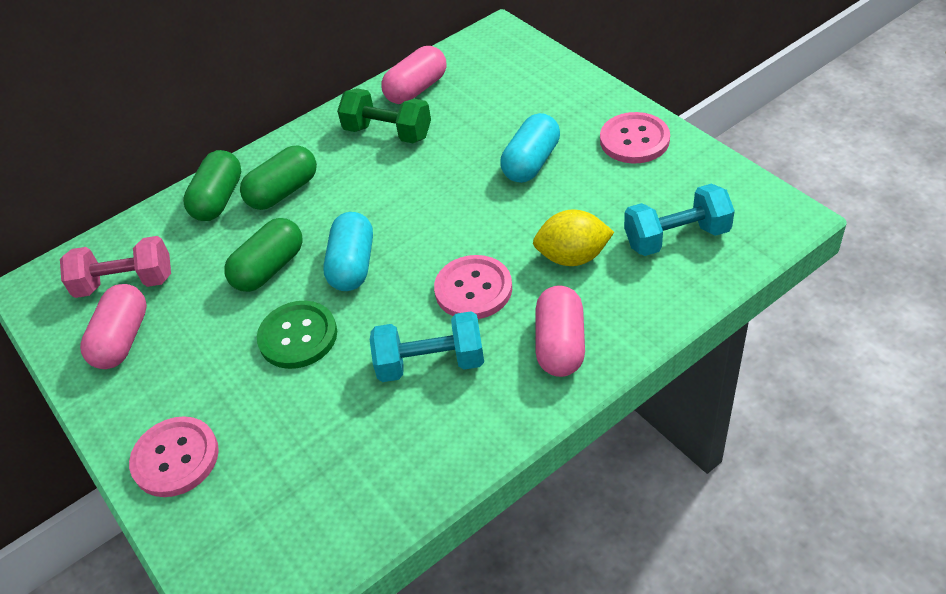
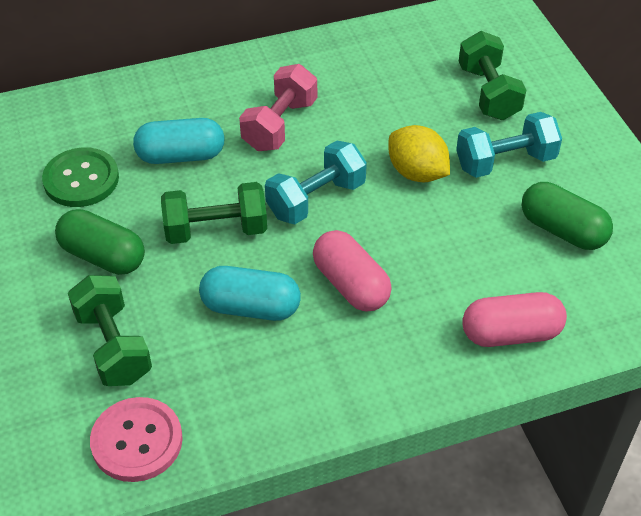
green capsule: 3 -> 2
green dumbbell: 1 -> 3
pink button: 3 -> 1
pink capsule: 3 -> 2

